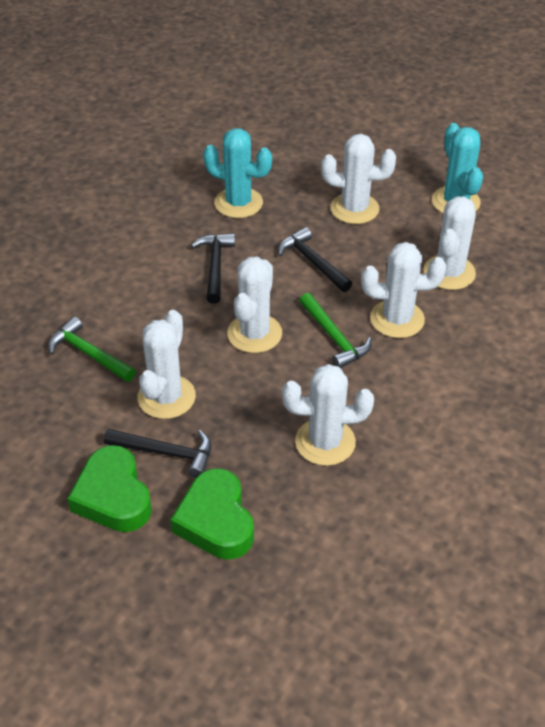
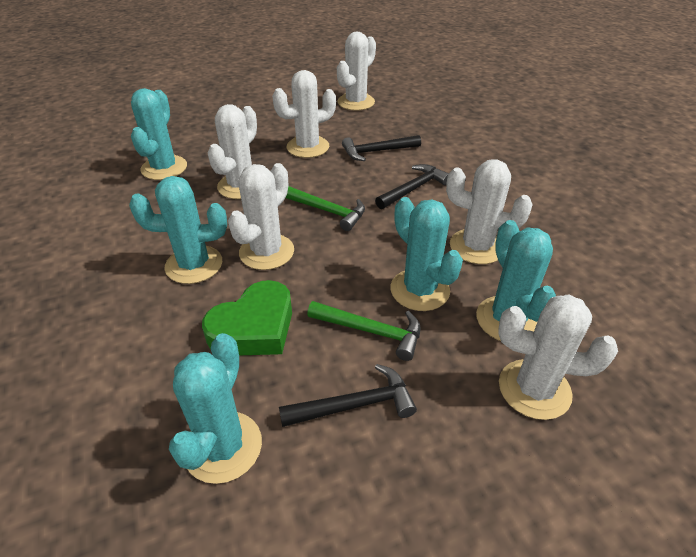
green heart: 2 -> 1
turquoise cactus: 2 -> 5

